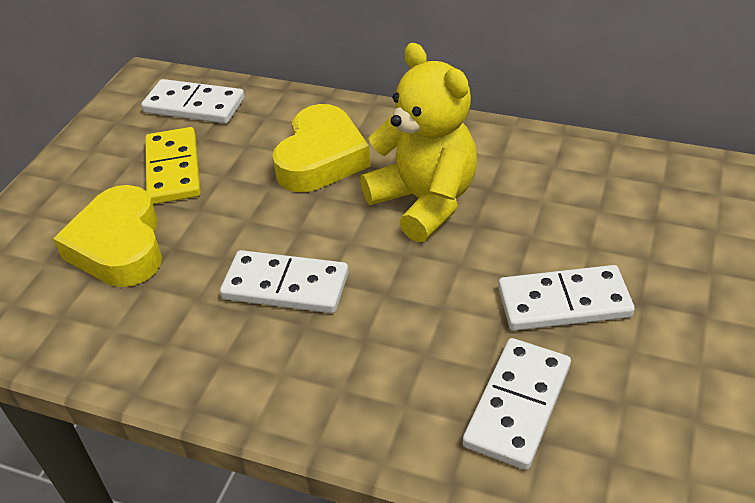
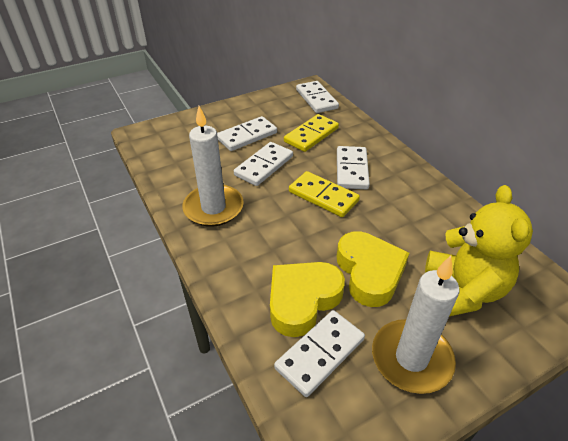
white candle: 0 -> 2
white domino: 4 -> 5
yellow domino: 1 -> 2

